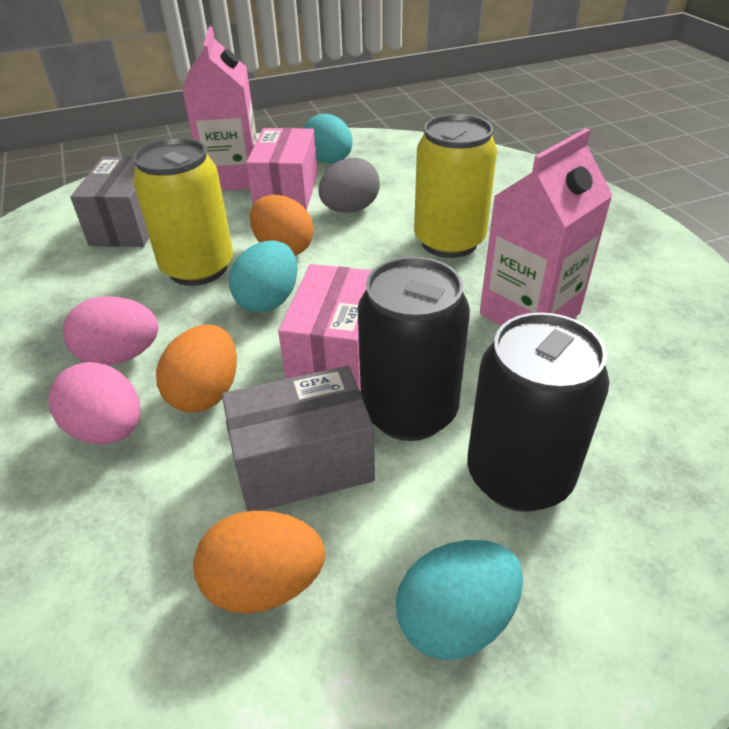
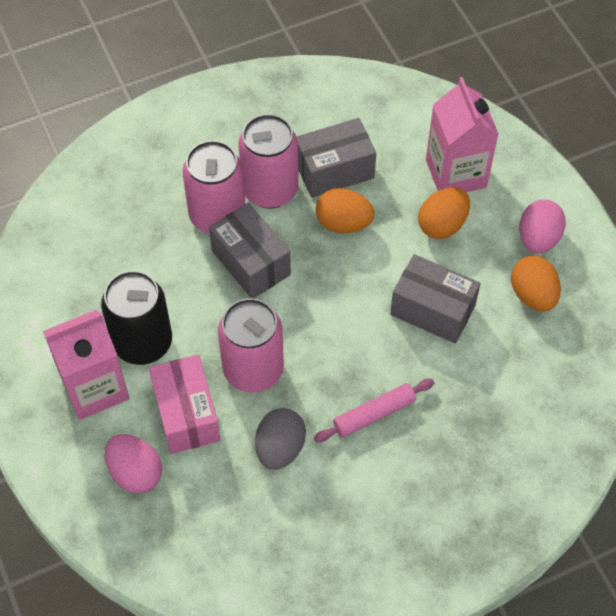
black can: 2 -> 1
grey box: 2 -> 3
pink box: 2 -> 1
pink can: 0 -> 3
pink rolling pin: 0 -> 1
turquoise egg: 3 -> 0
yellow can: 2 -> 0

